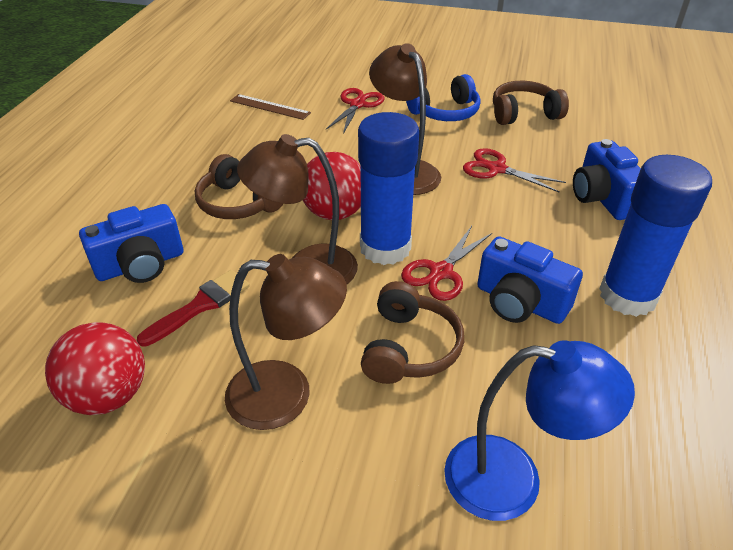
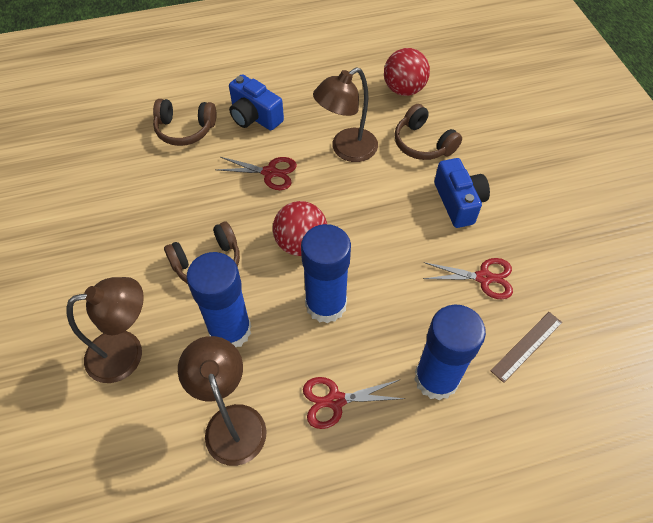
blue camera: 3 -> 2
blue glue stick: 2 -> 3
blue headphones: 1 -> 0
blue lamp: 1 -> 0
red brush: 1 -> 0

